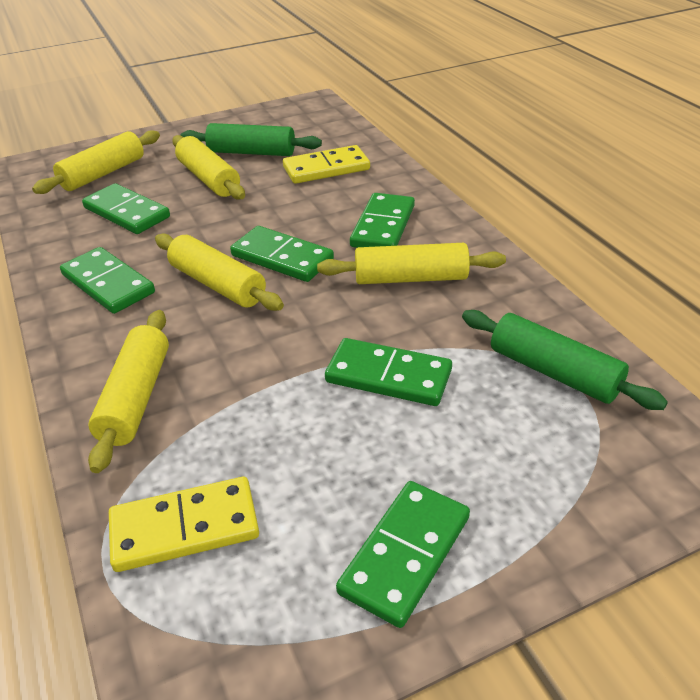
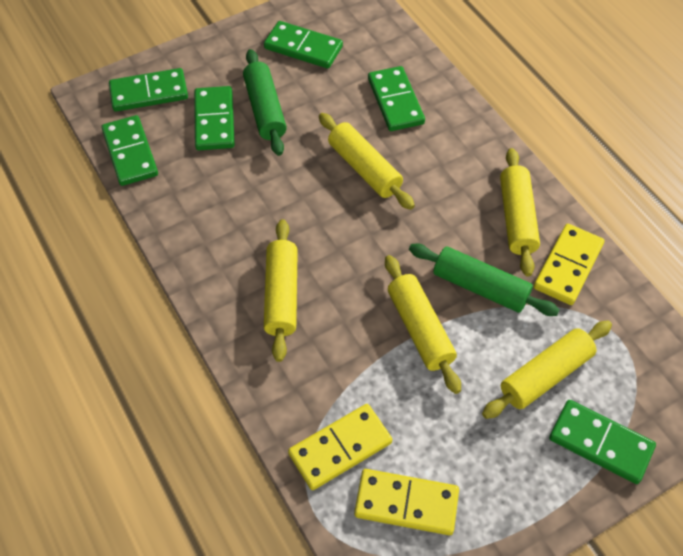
yellow domino: 2 -> 3

